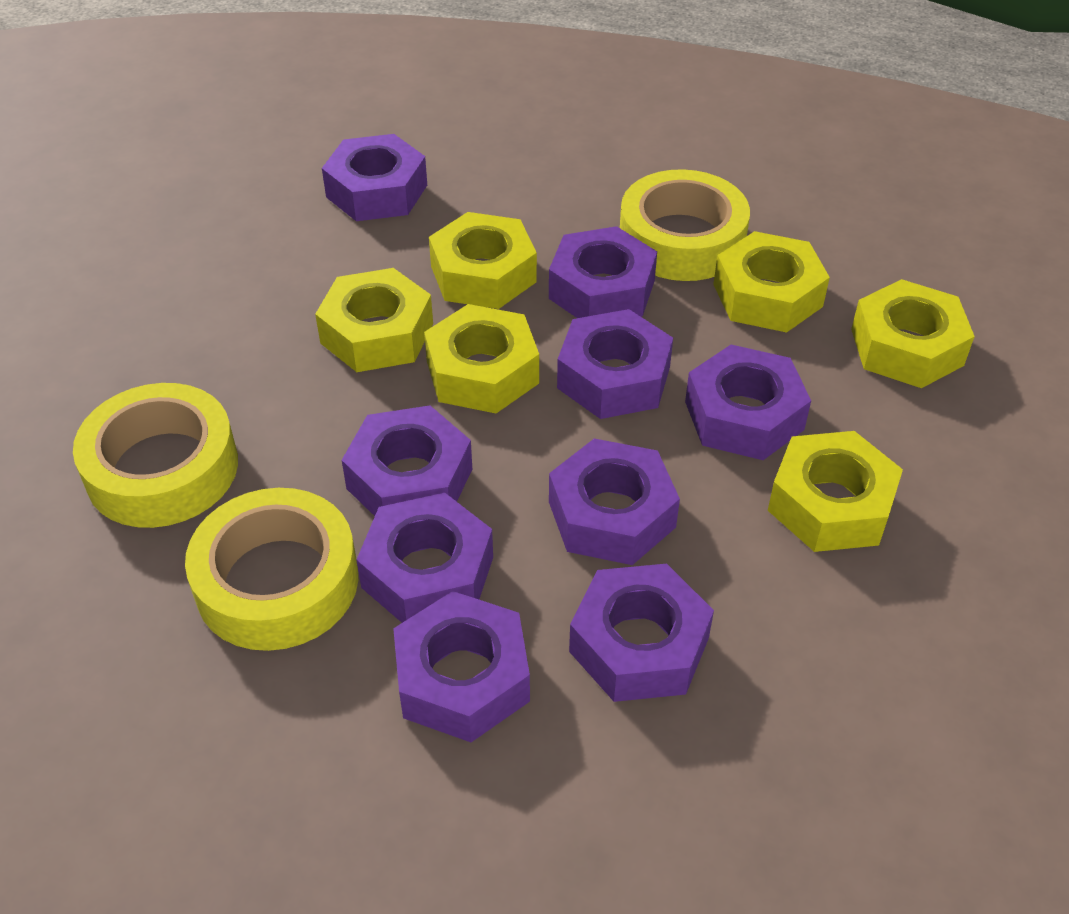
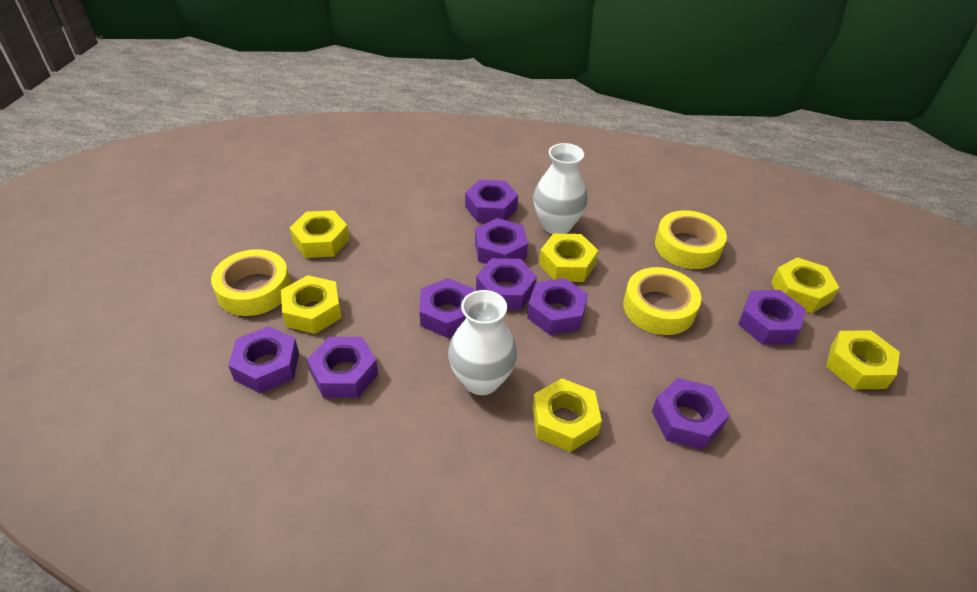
white vase: 0 -> 2

